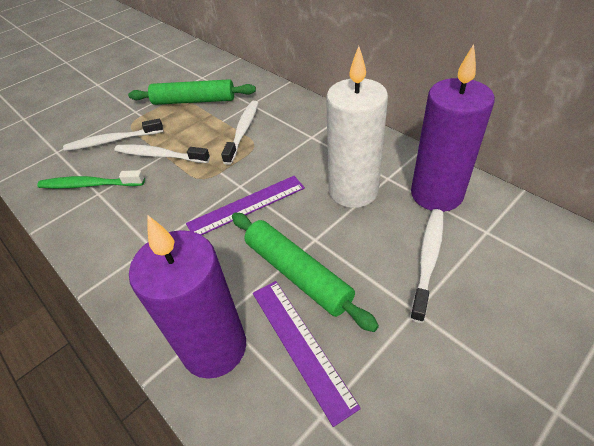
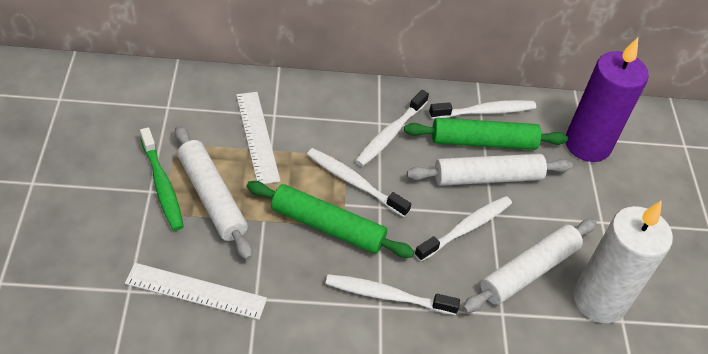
purple candle: 2 -> 1
purple ruler: 2 -> 0
white rolling pin: 0 -> 3
white ruler: 0 -> 2
white toothbrush: 4 -> 5

